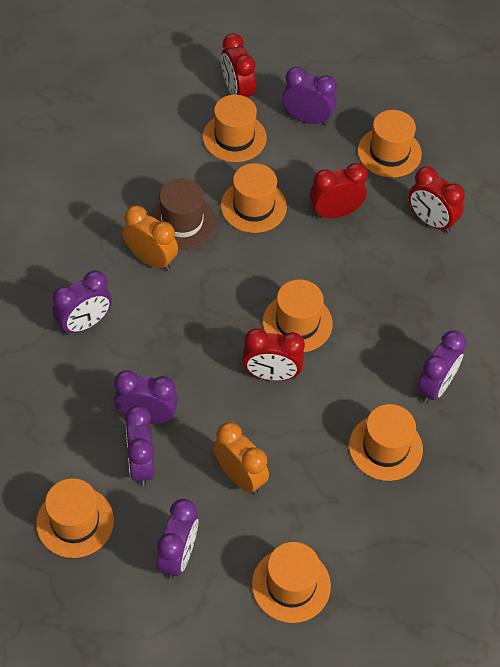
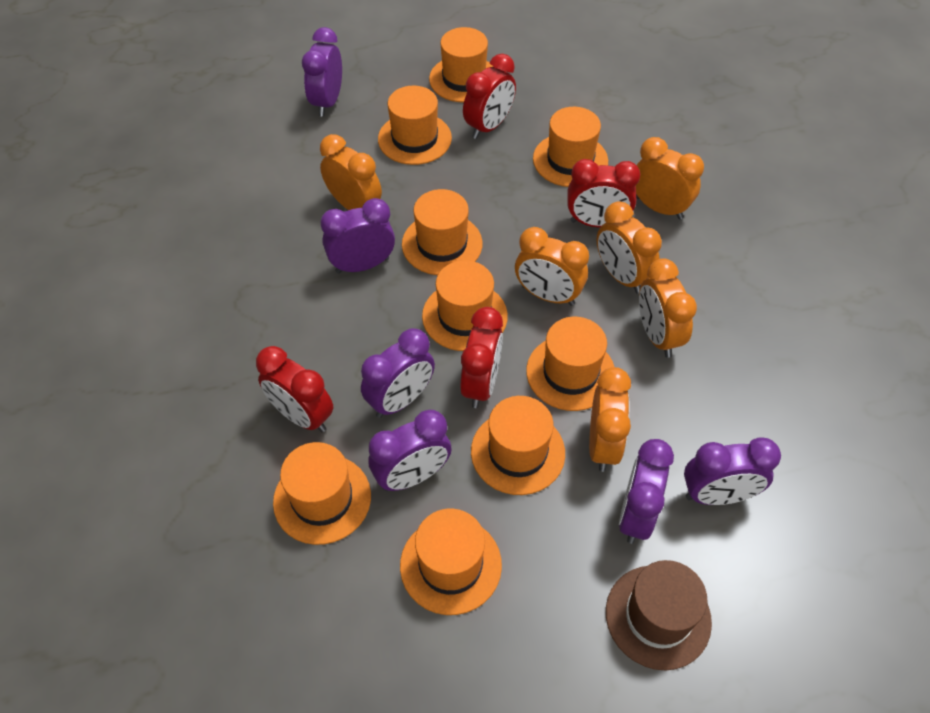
orange clock: 2 -> 6
orange hat: 7 -> 9

